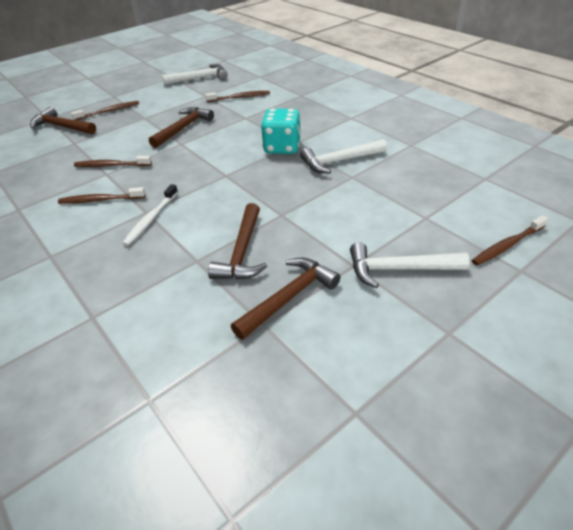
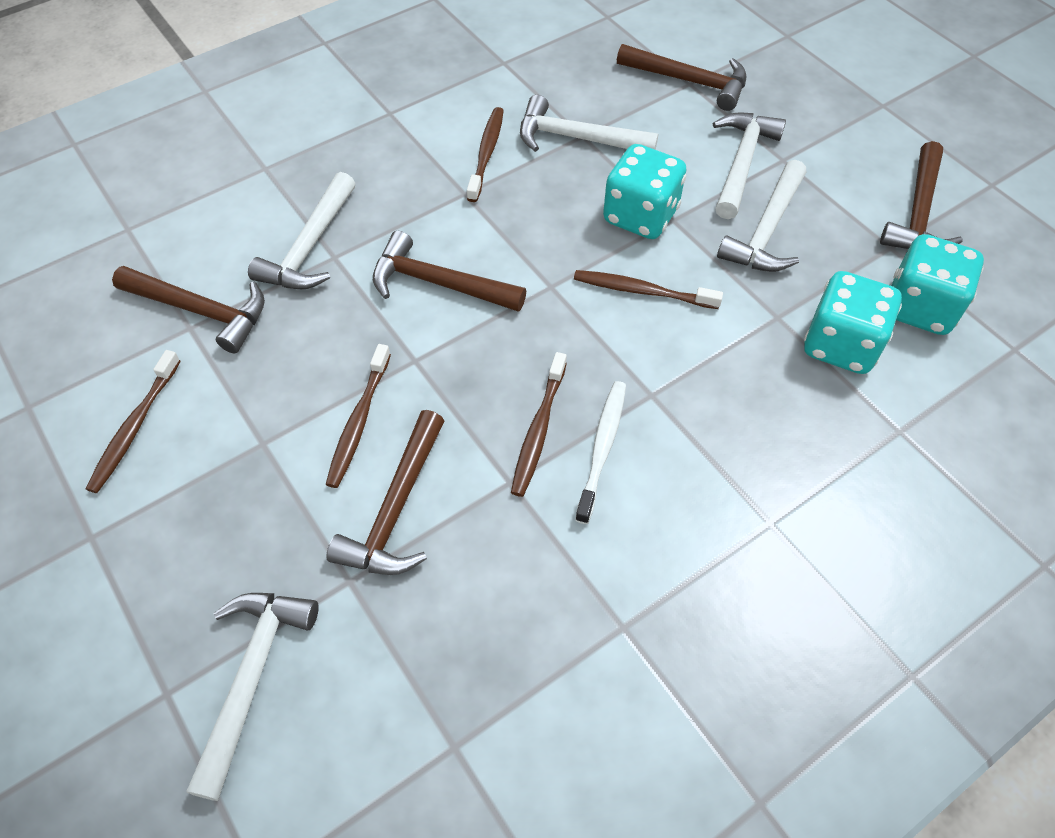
brown hammer: 4 -> 5
turquoise dice: 1 -> 3
white hammer: 3 -> 5

